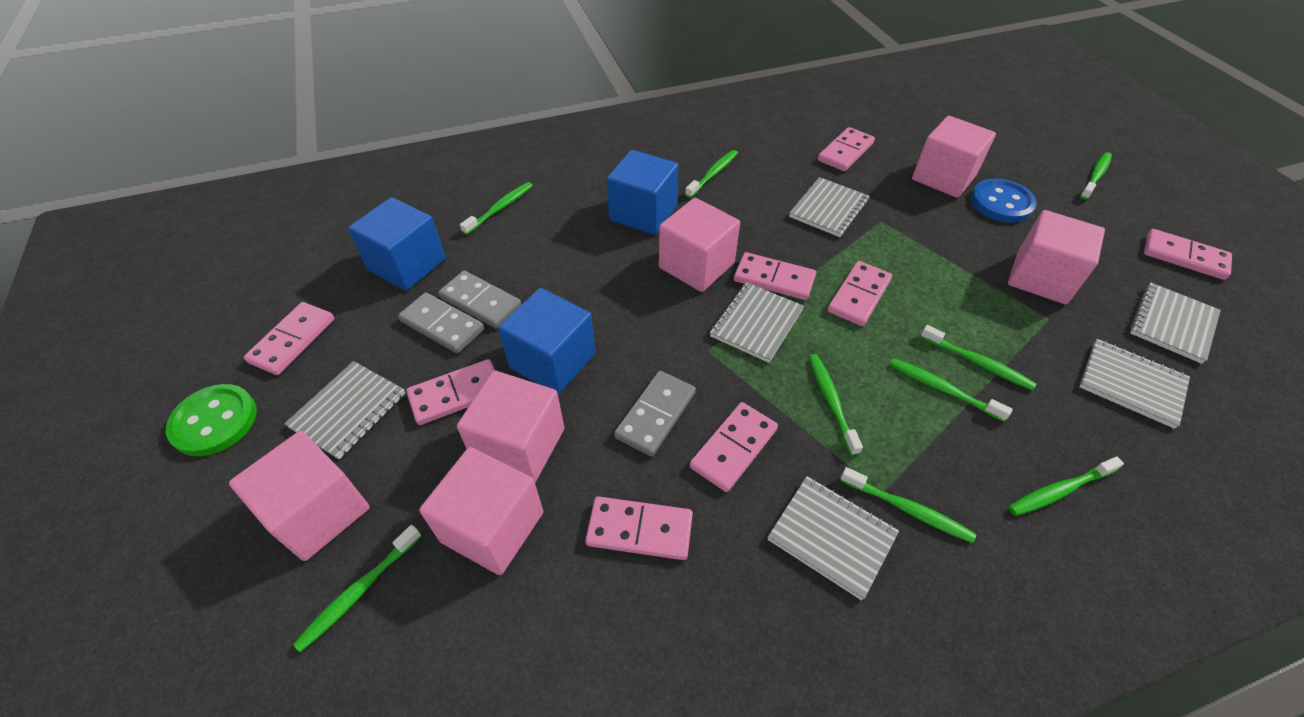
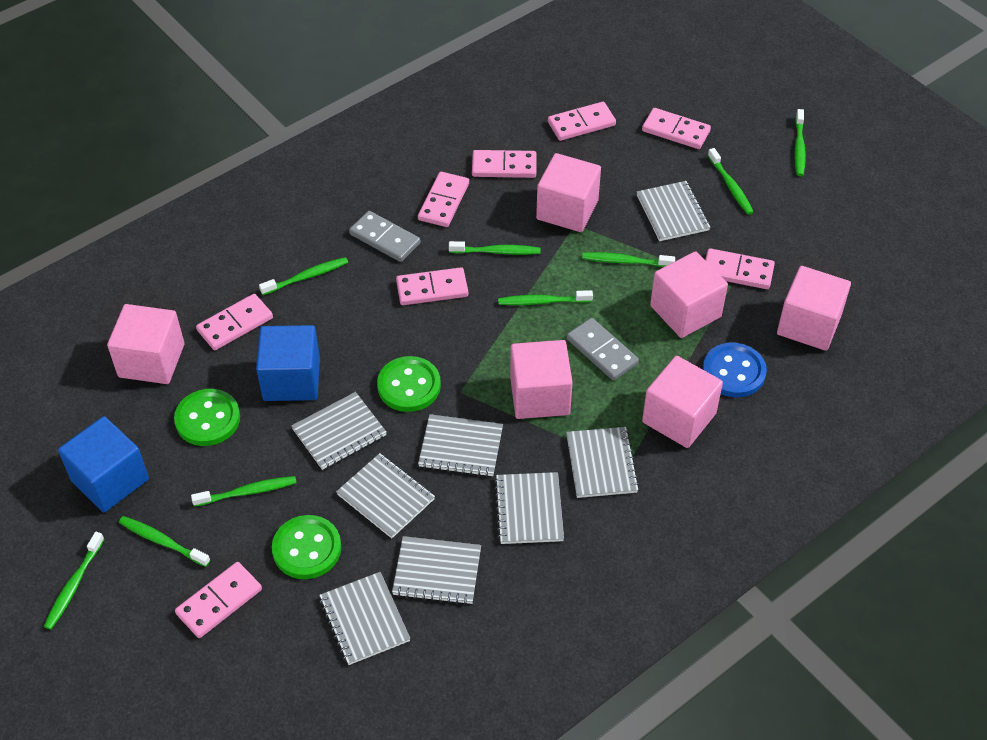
blue cube: 3 -> 2
green button: 1 -> 3
grey domino: 3 -> 2
grey notebook: 6 -> 8

